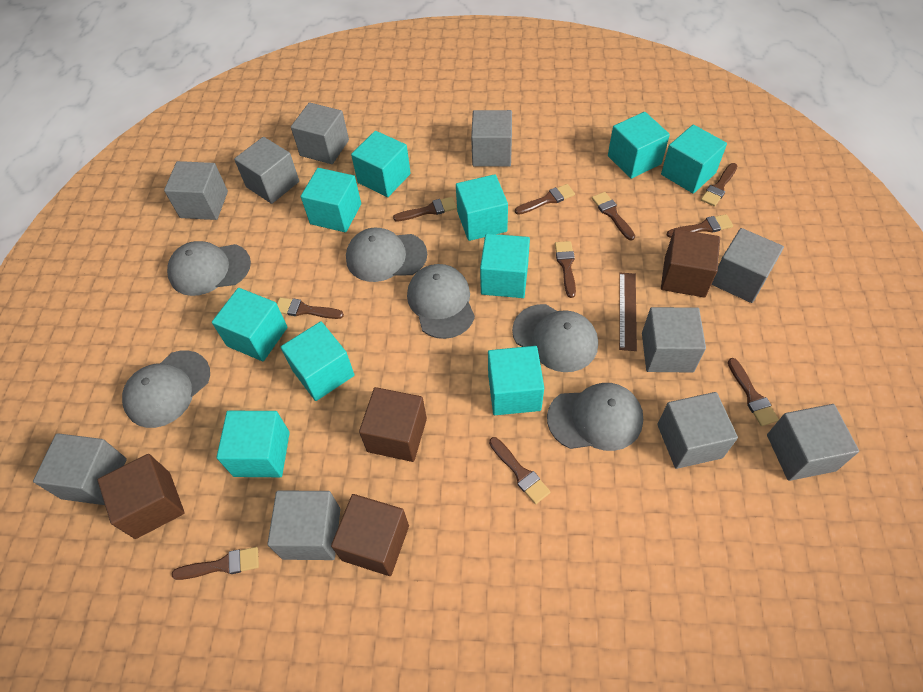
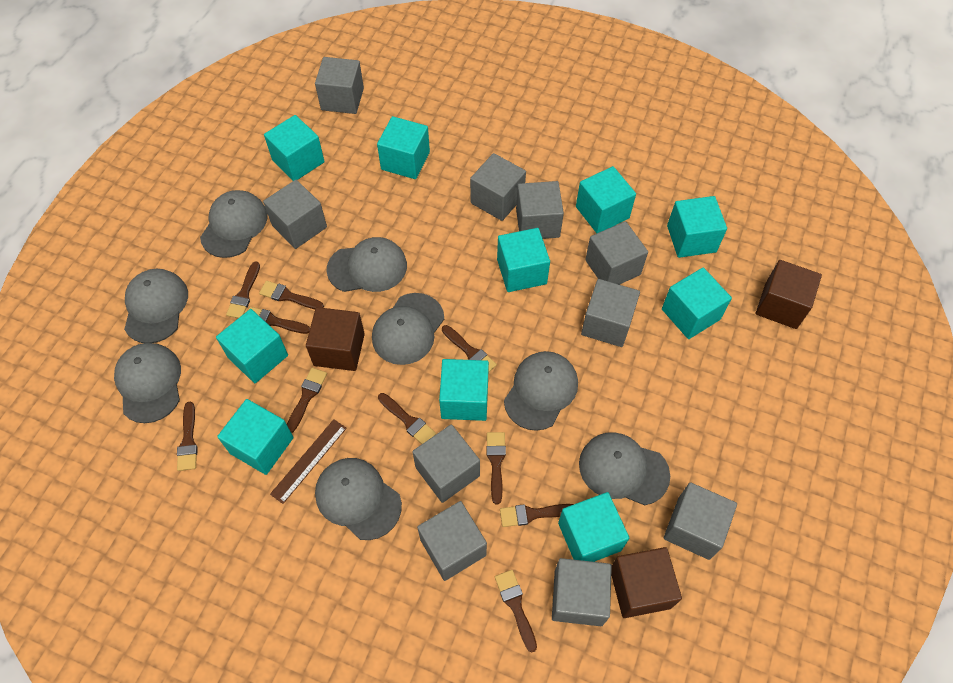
brown cube: 4 -> 3
grey cap: 6 -> 8

